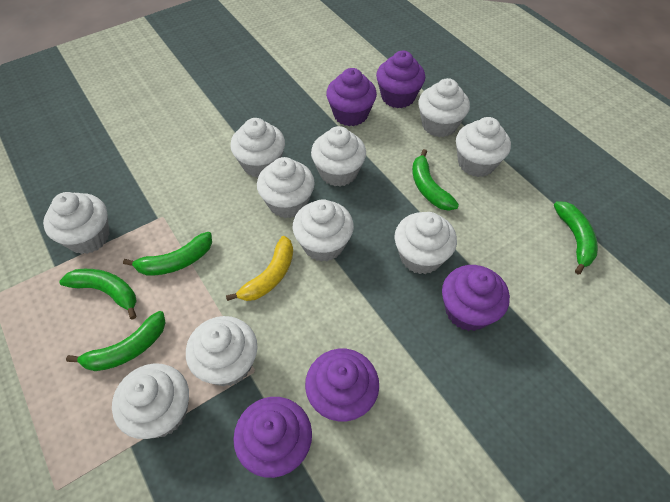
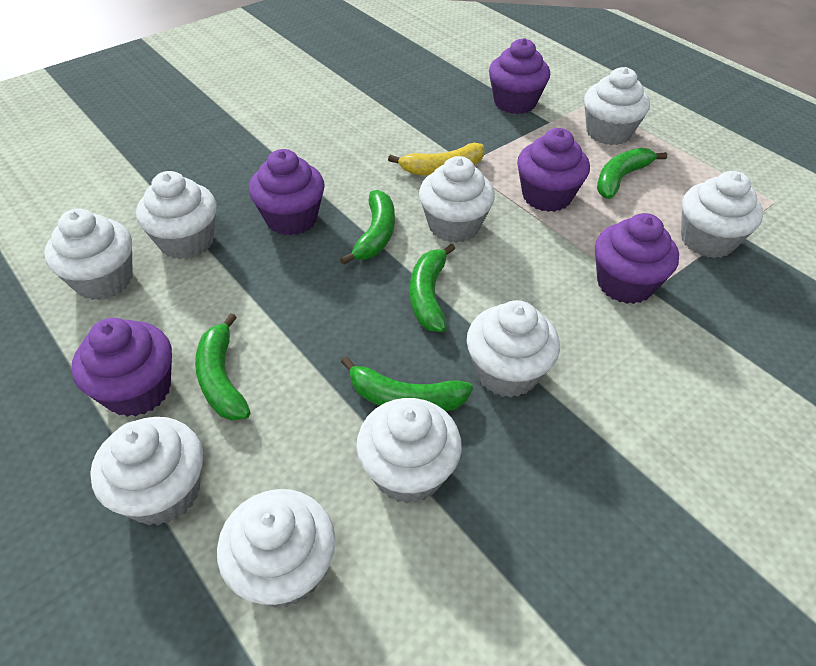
white cupcake: 10 -> 9

